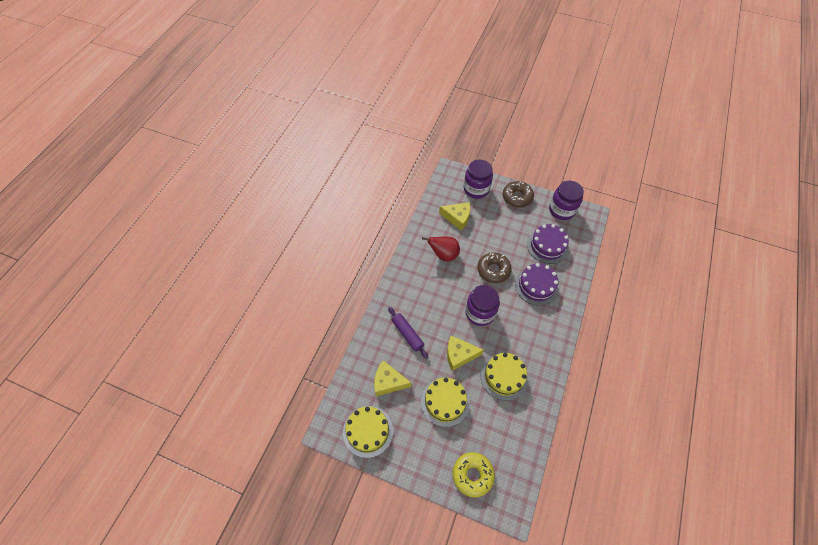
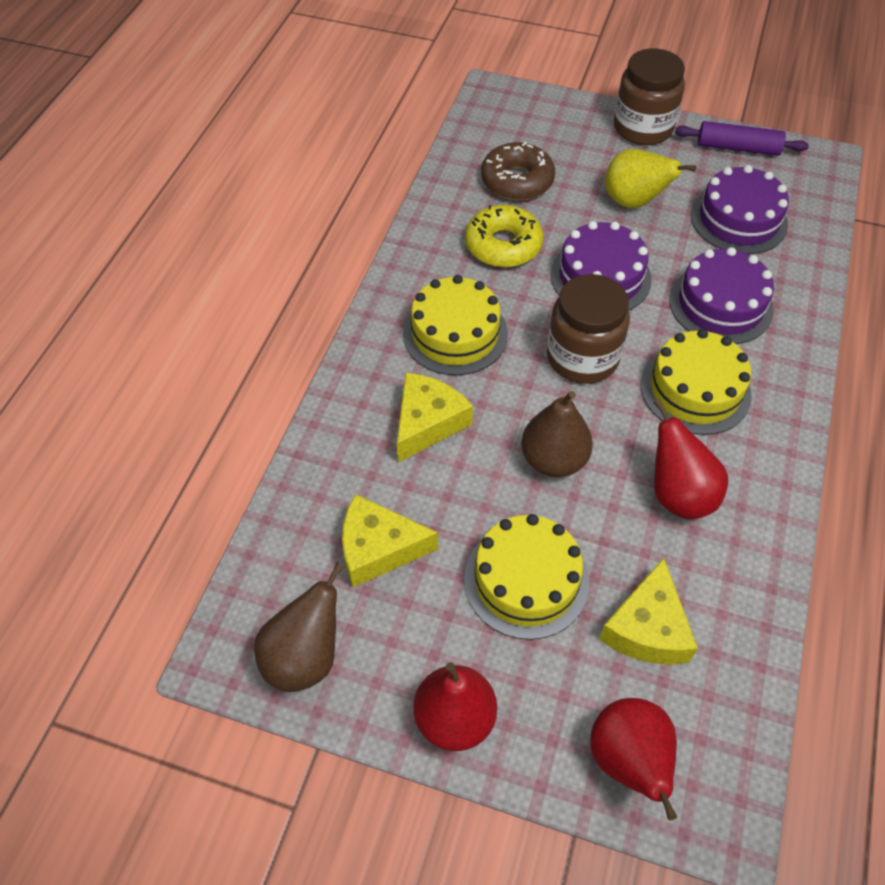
brown donut: 2 -> 1
brown jar: 0 -> 2
brown pear: 0 -> 2
purple cake: 2 -> 3
purple jar: 3 -> 0
red pear: 1 -> 3
yellow pear: 0 -> 1

